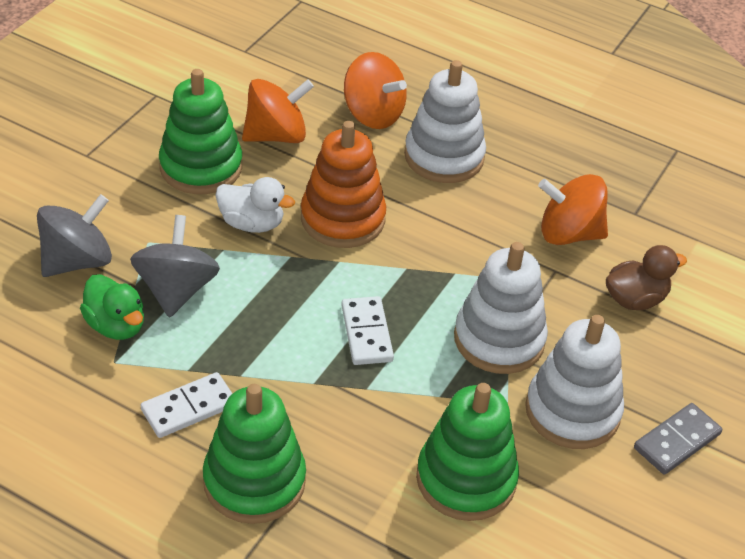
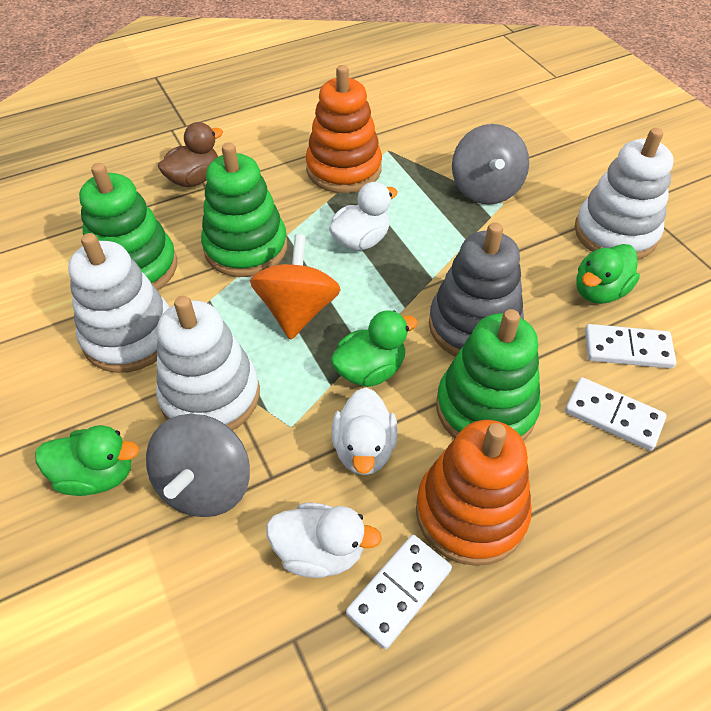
green duck: 1 -> 3
grey domino: 1 -> 0
grey stacking toy: 0 -> 1
orange spinning top: 3 -> 1
orange stacking toy: 1 -> 2
white domino: 2 -> 3
white duck: 1 -> 3

